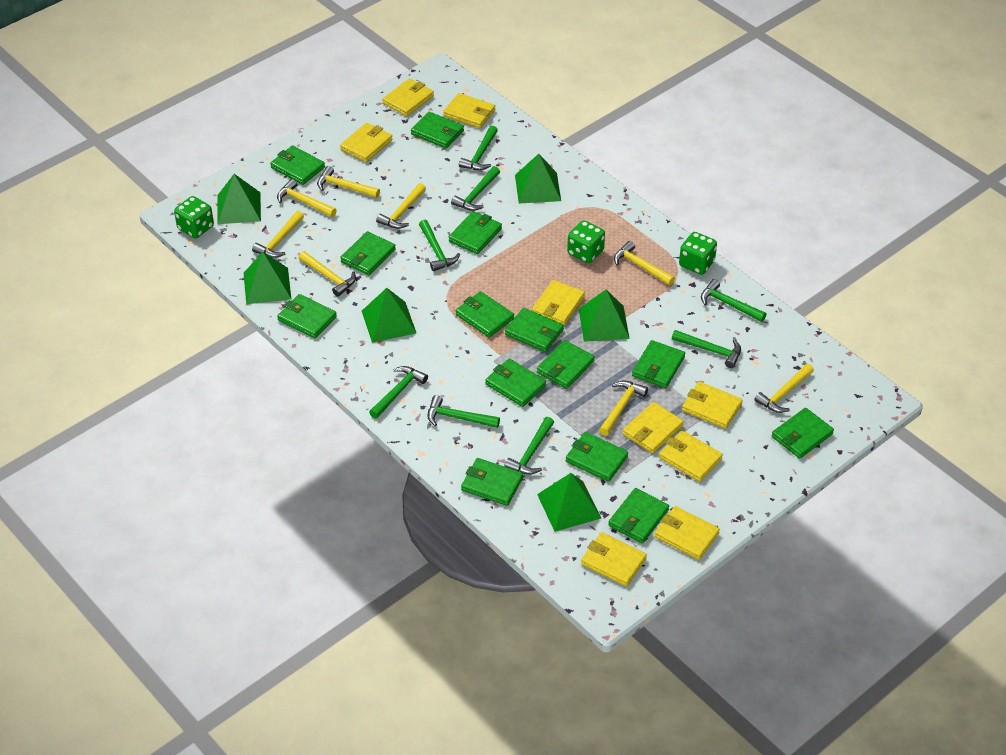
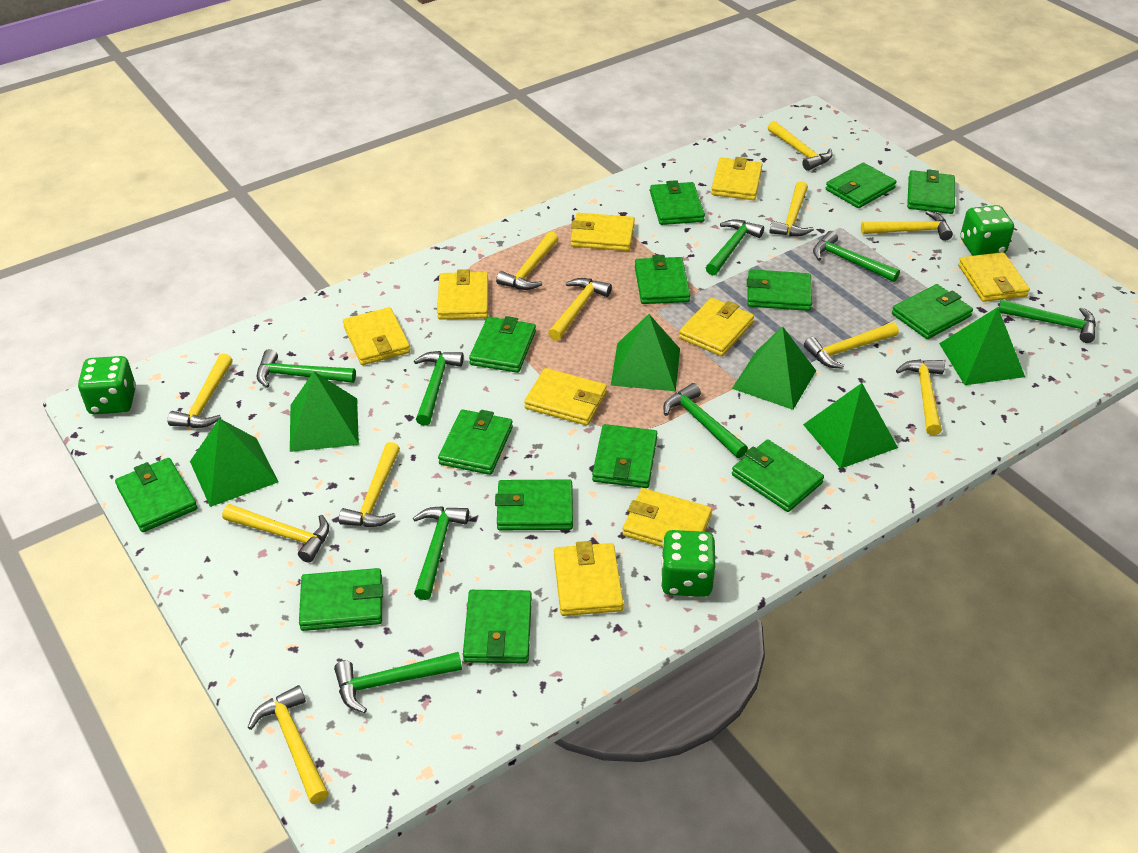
yellow hammer: 8 -> 11

